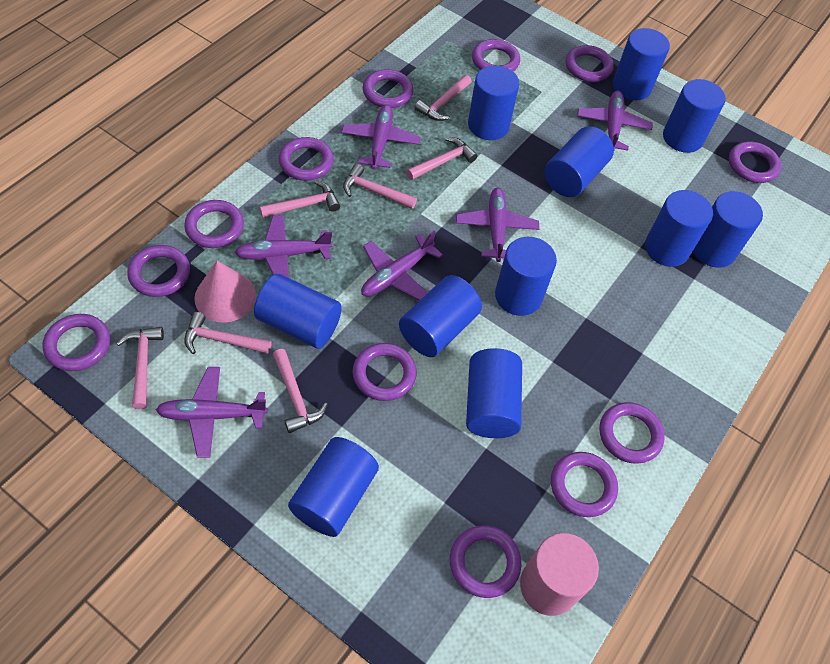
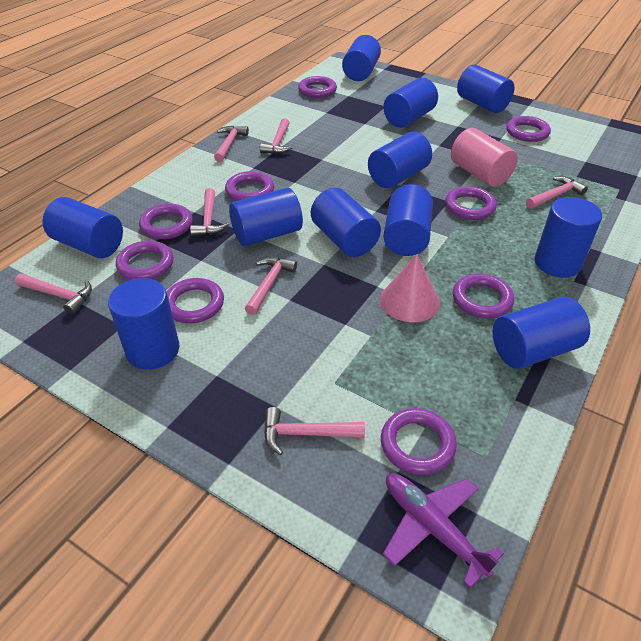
purple plane: 6 -> 1
purple ring: 12 -> 9

